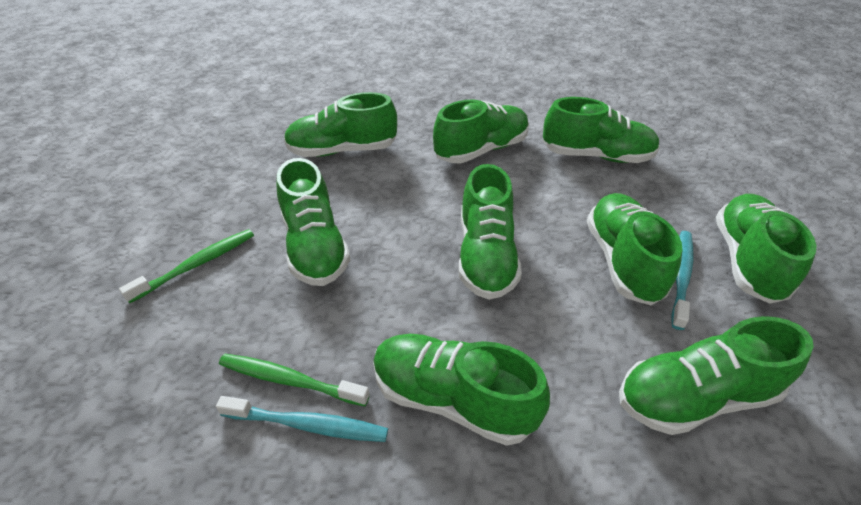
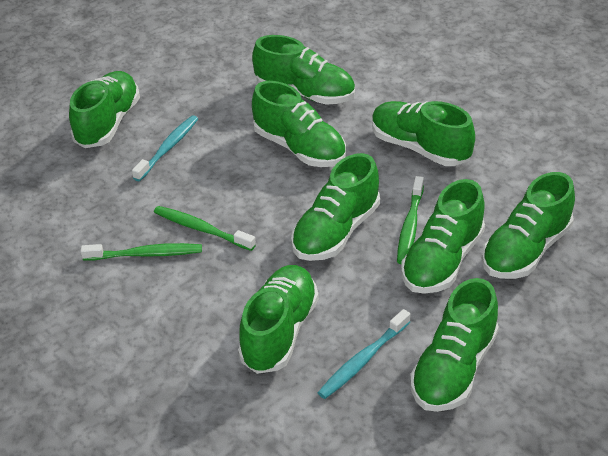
green toothbrush: 2 -> 3

